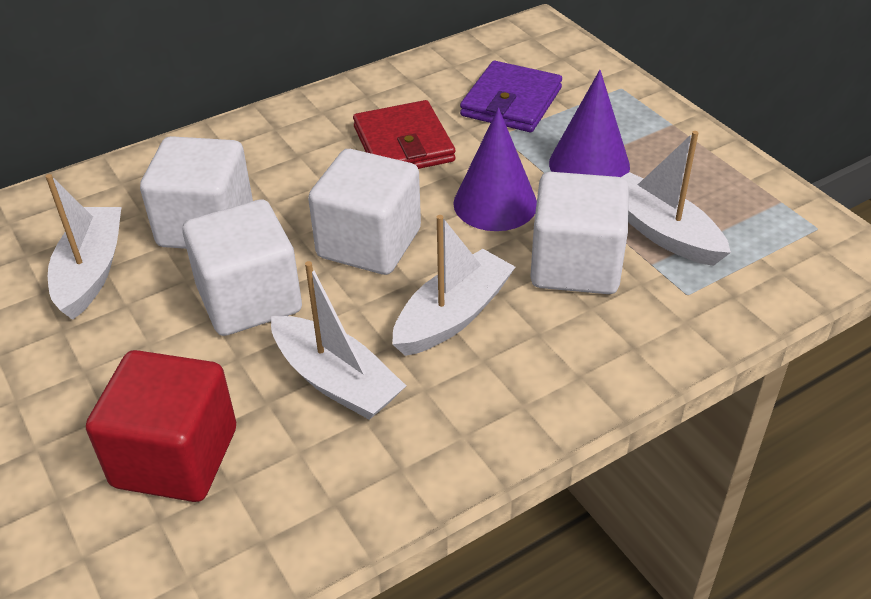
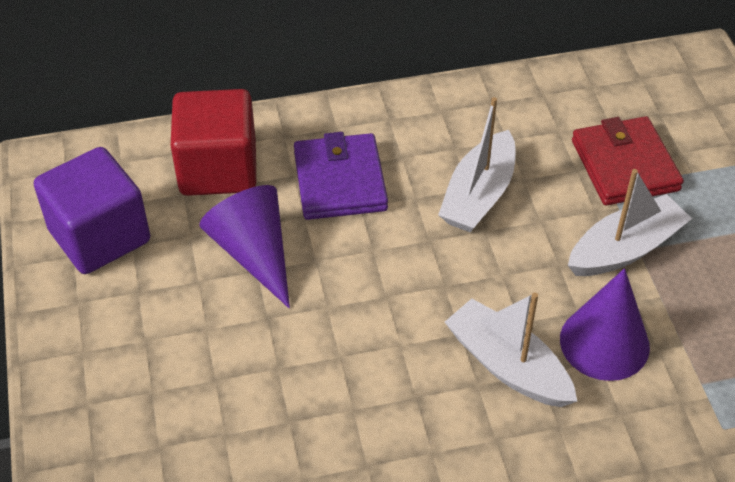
purple cube: 0 -> 1
white boat: 4 -> 3
white cube: 4 -> 0

